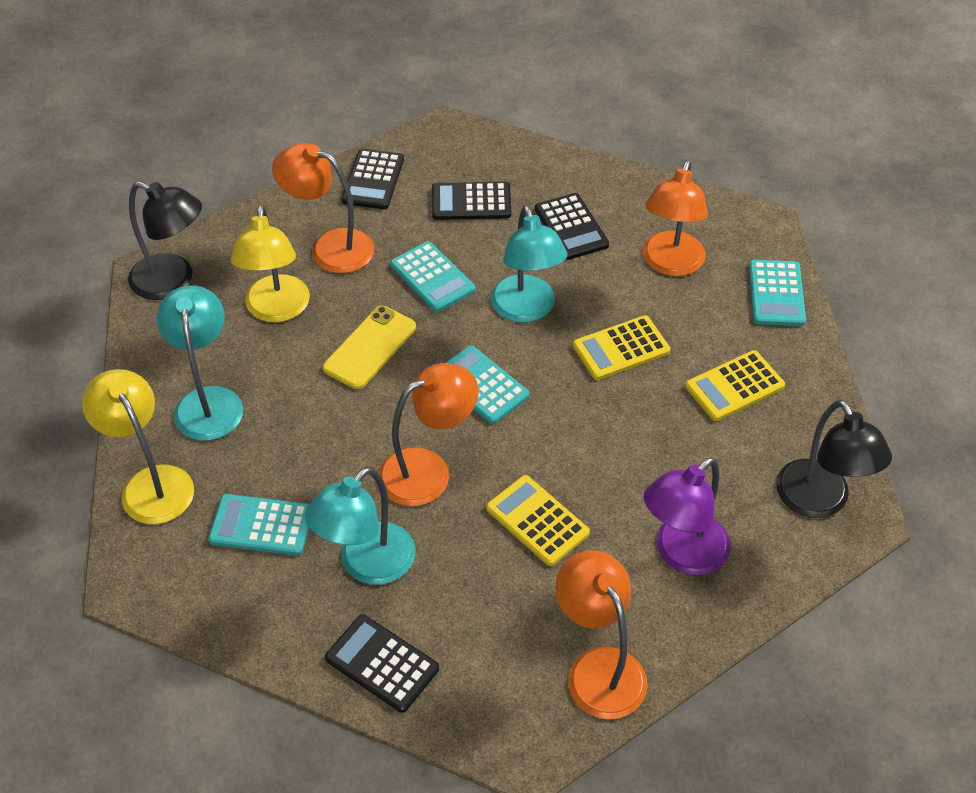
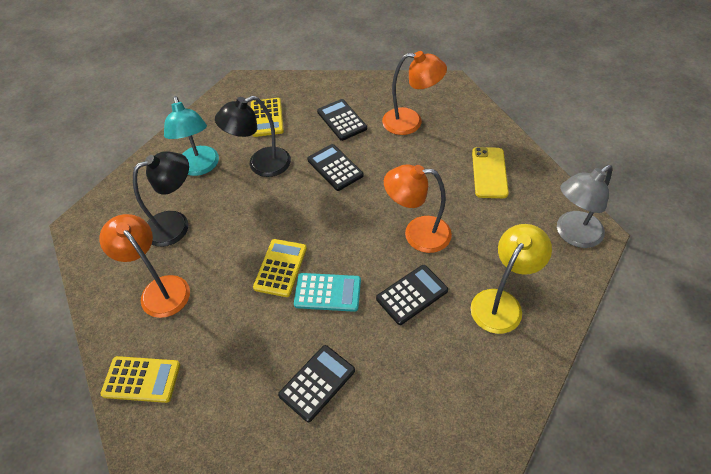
grey lamp: 0 -> 1
orange lamp: 4 -> 3
purple lamp: 1 -> 0
turquoise calculator: 4 -> 1
turquoise lamp: 3 -> 1
yellow lamp: 2 -> 1

